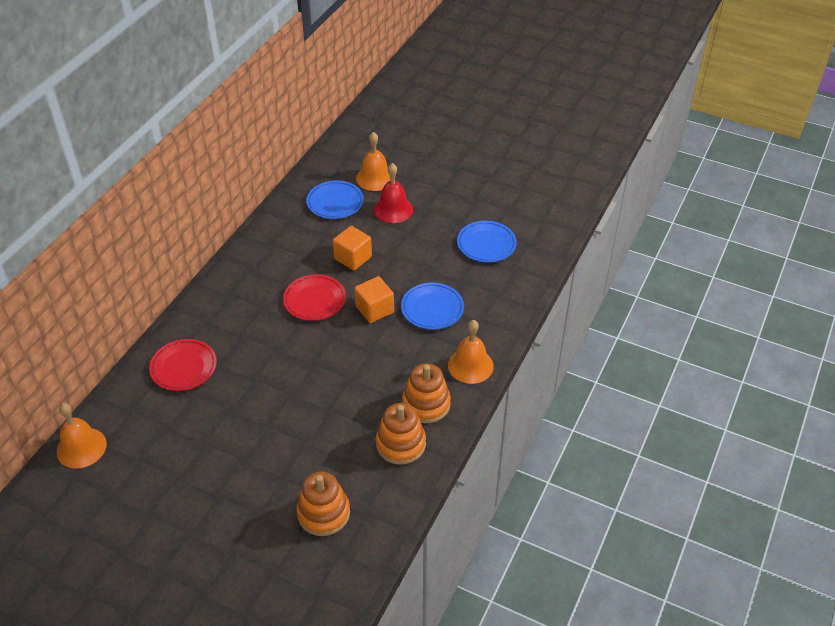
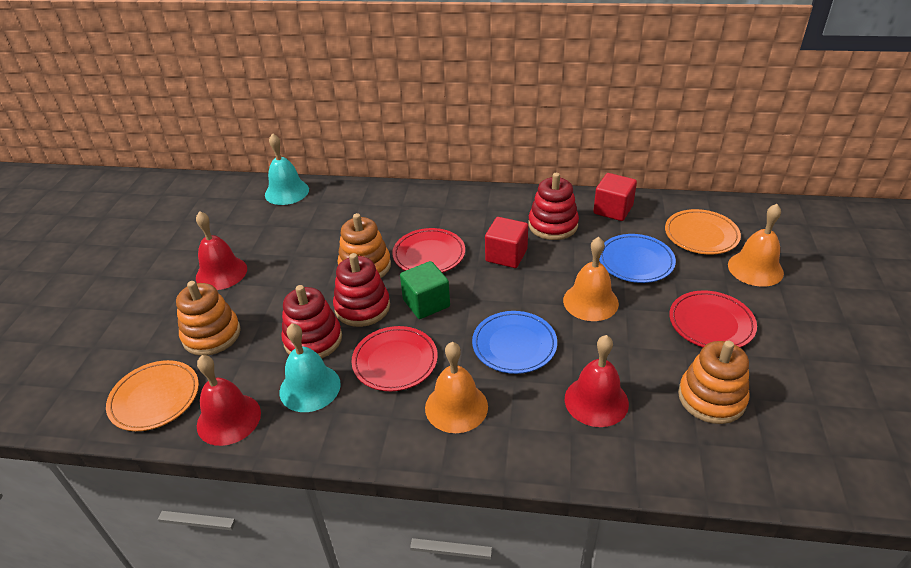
blue plate: 3 -> 2
green cube: 0 -> 1
orange cube: 2 -> 0
orange plate: 0 -> 2
red bell: 1 -> 3
red cube: 0 -> 2
red plate: 2 -> 3
red stacking toy: 0 -> 3
turquoise bell: 0 -> 2

